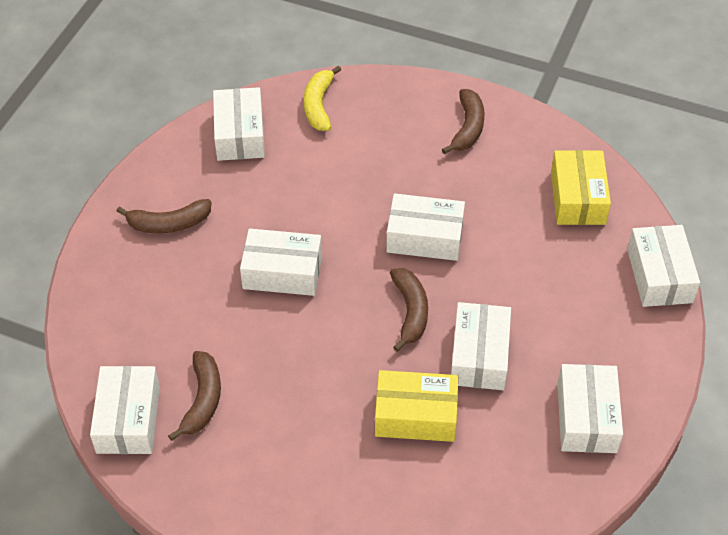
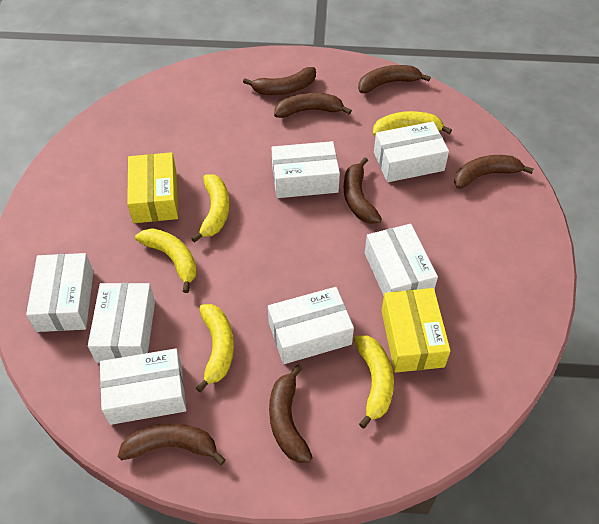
brown banana: 4 -> 7
yellow banana: 1 -> 5

